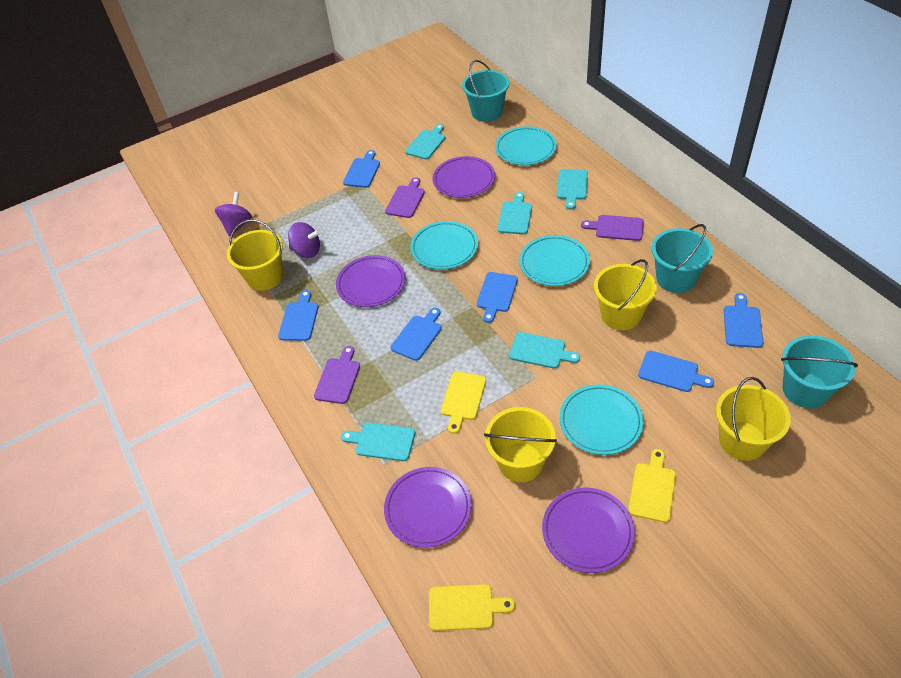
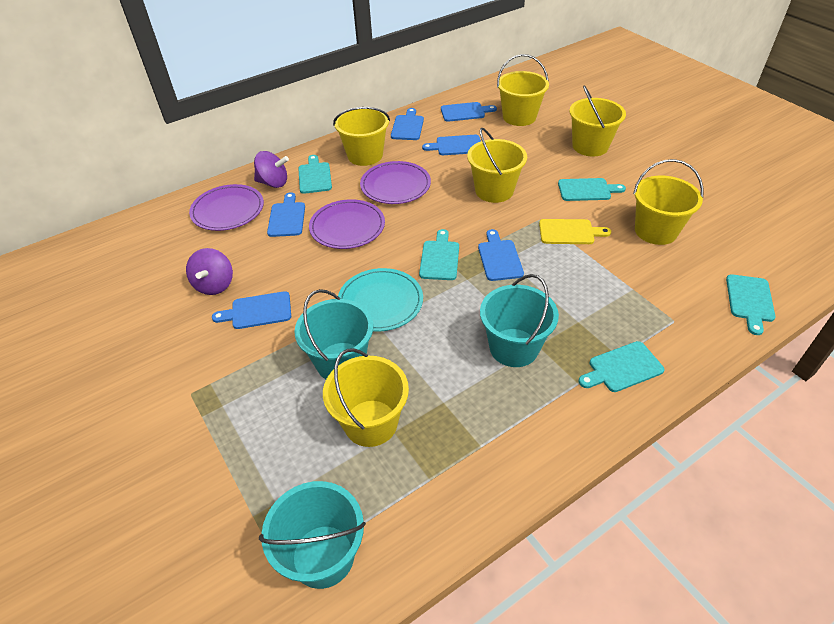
purple cutting board: 3 -> 0
purple plate: 4 -> 3
turquoise plate: 4 -> 1
yellow bucket: 4 -> 6
yellow cutting board: 3 -> 1

